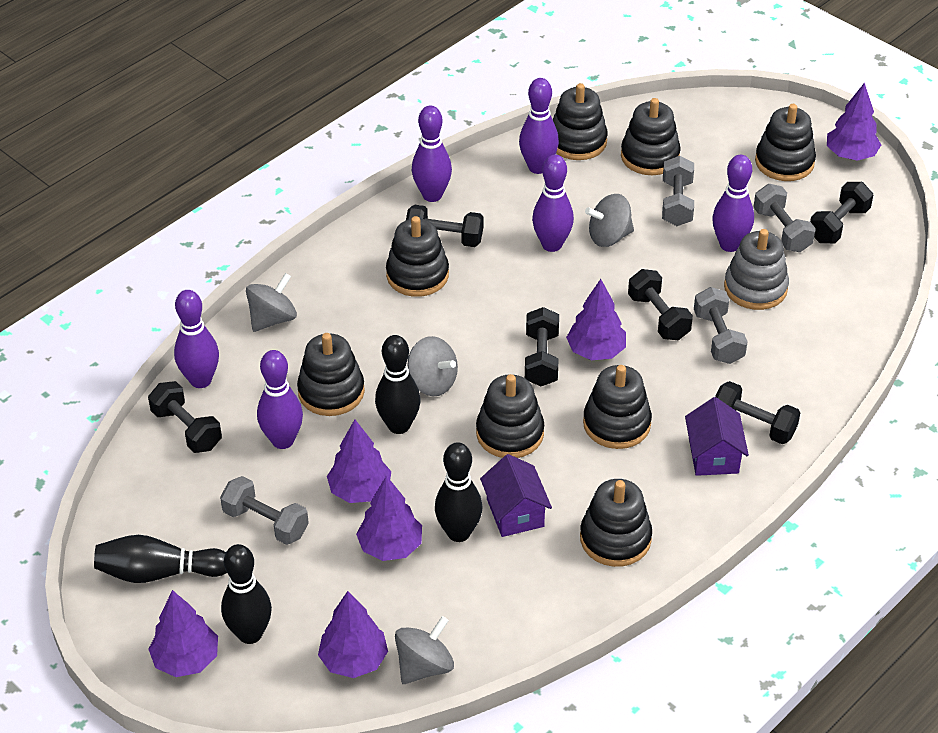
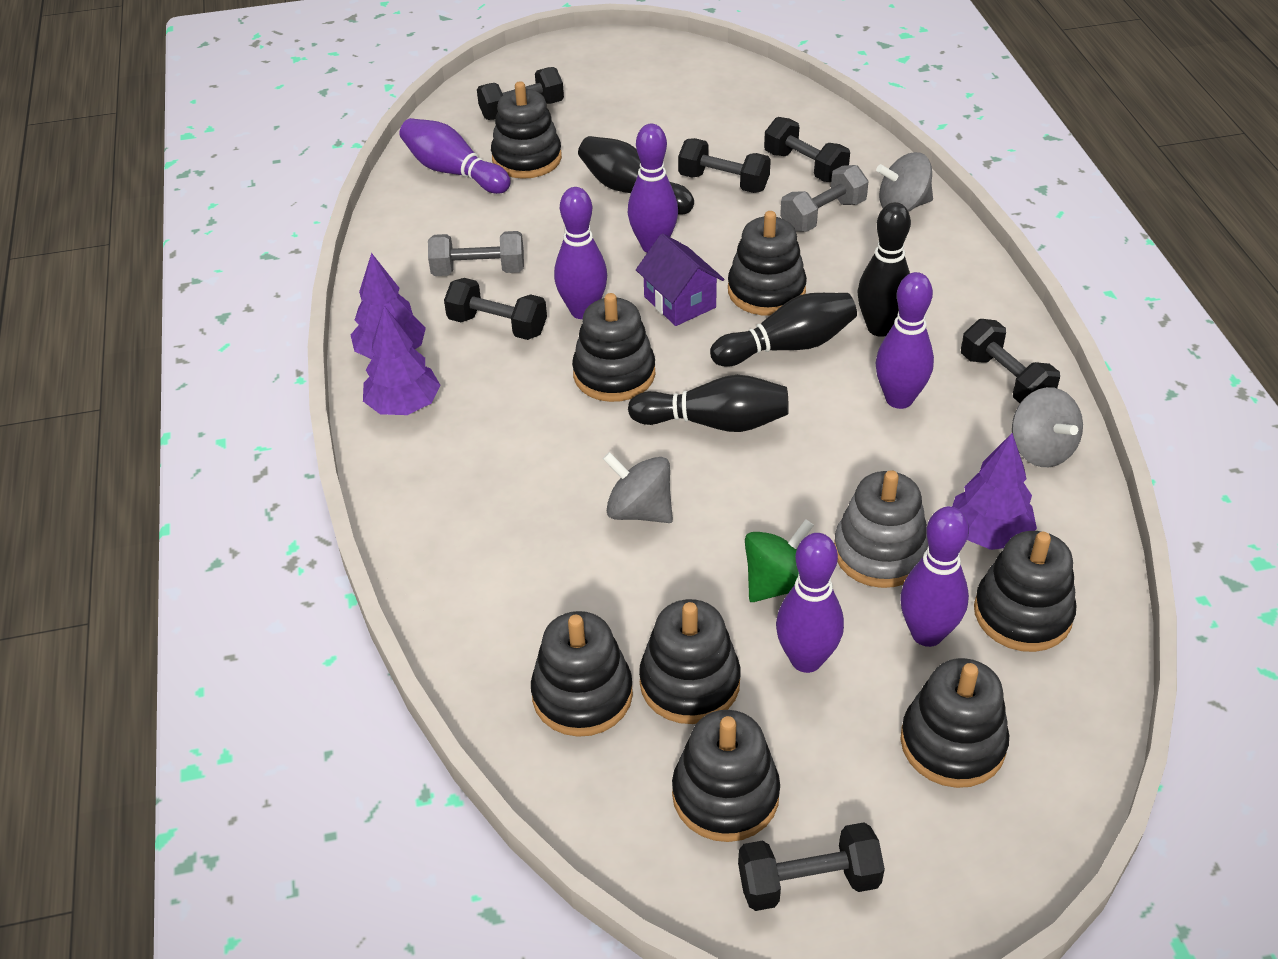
green spinning top: 0 -> 1
grey dumbbell: 4 -> 2
grey spinning top: 4 -> 3
purple house: 2 -> 1
purple tree: 6 -> 3

